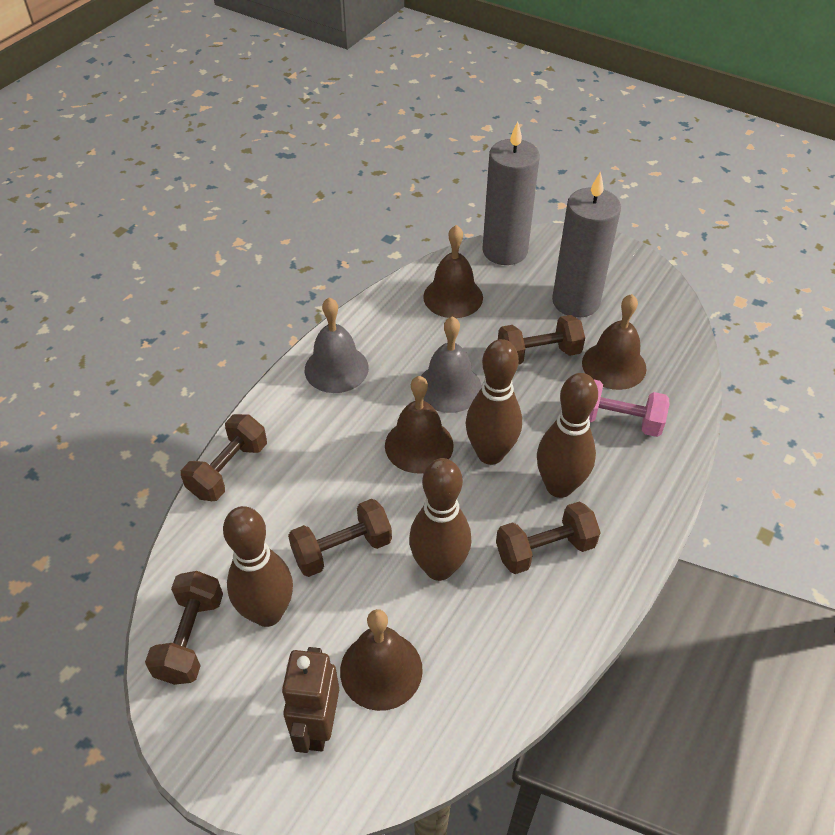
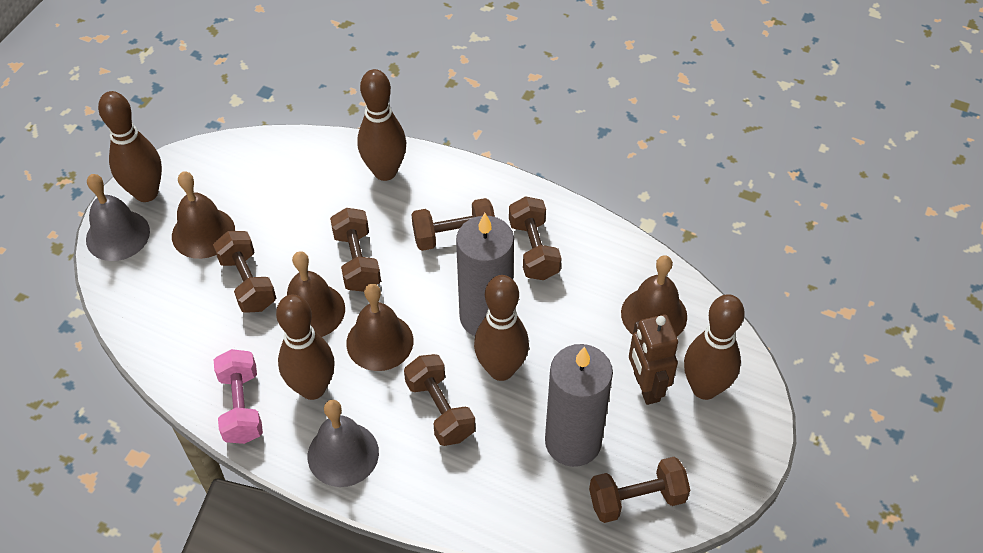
brown bowling pin: 4 -> 5
brown dumbbell: 5 -> 6

